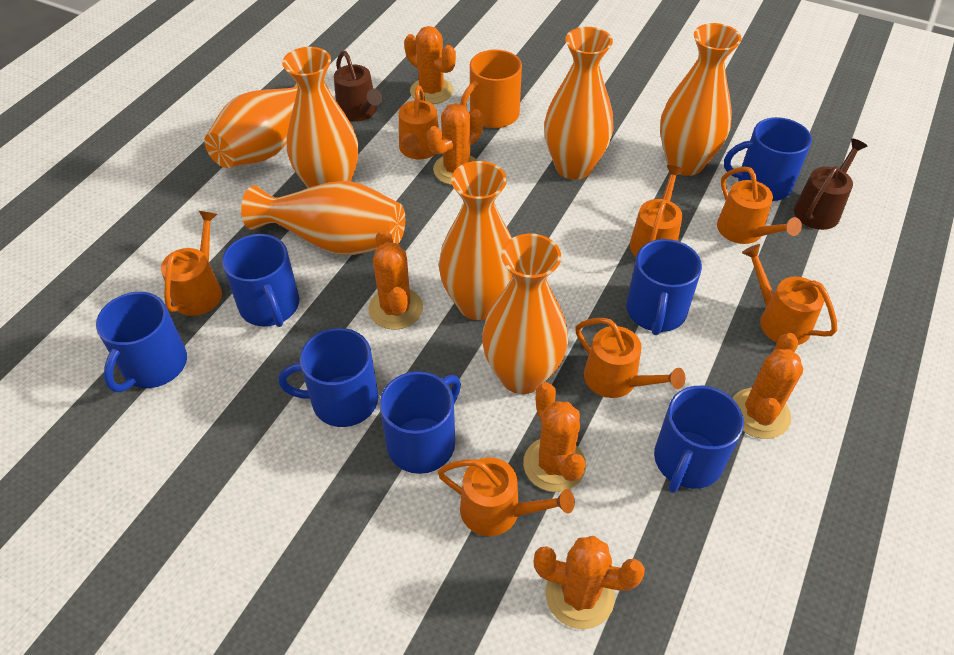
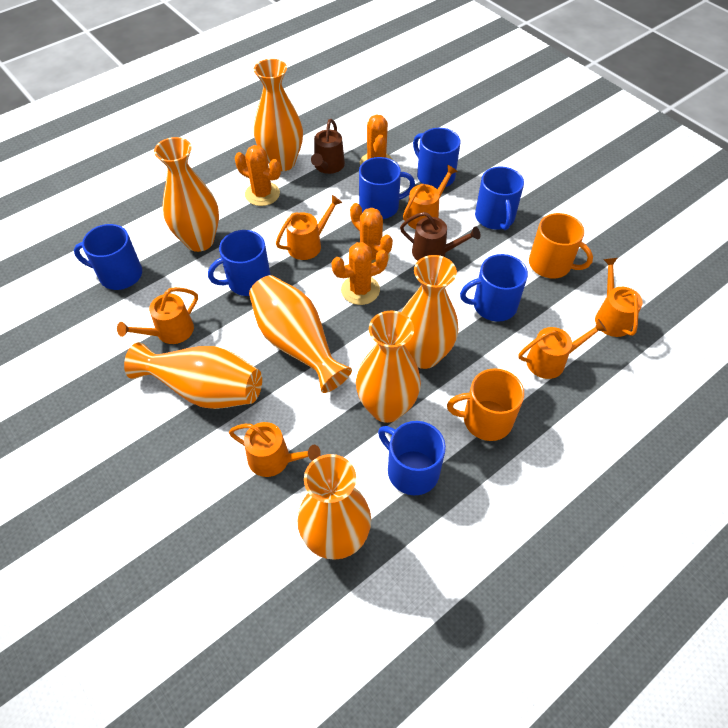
orange cactus: 6 -> 4
orange mug: 1 -> 2
orange watering can: 7 -> 6

